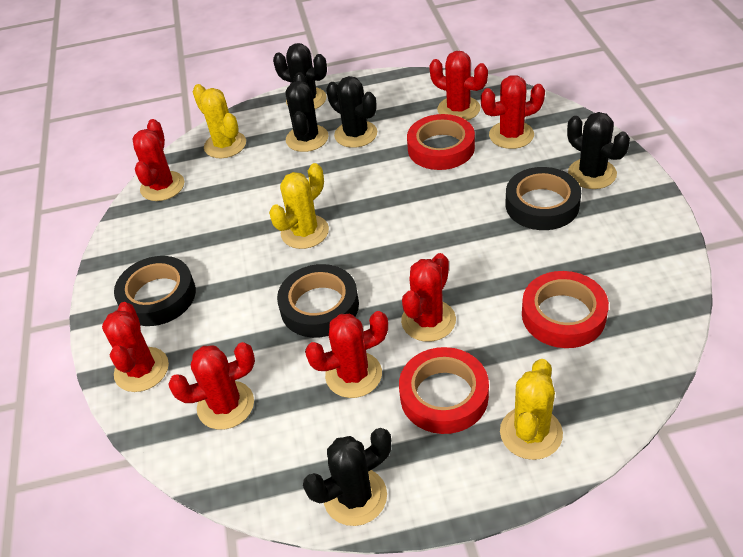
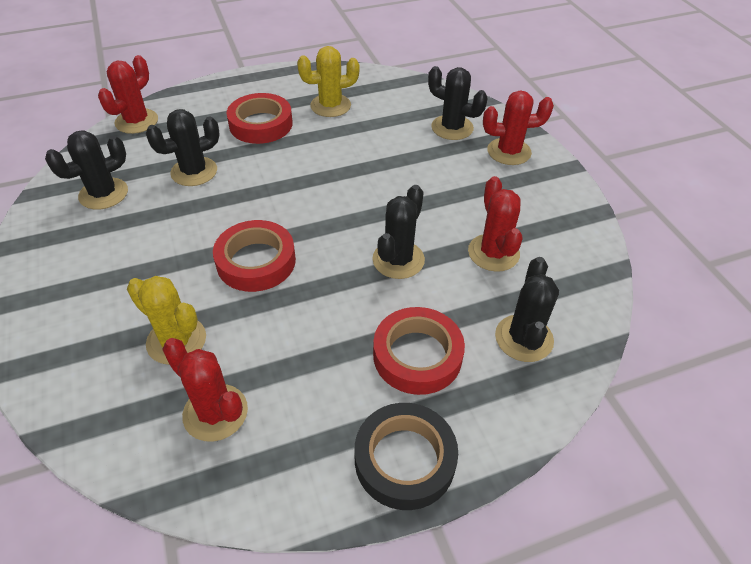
black tape: 3 -> 1
red cactus: 7 -> 4
yellow cactus: 3 -> 2

